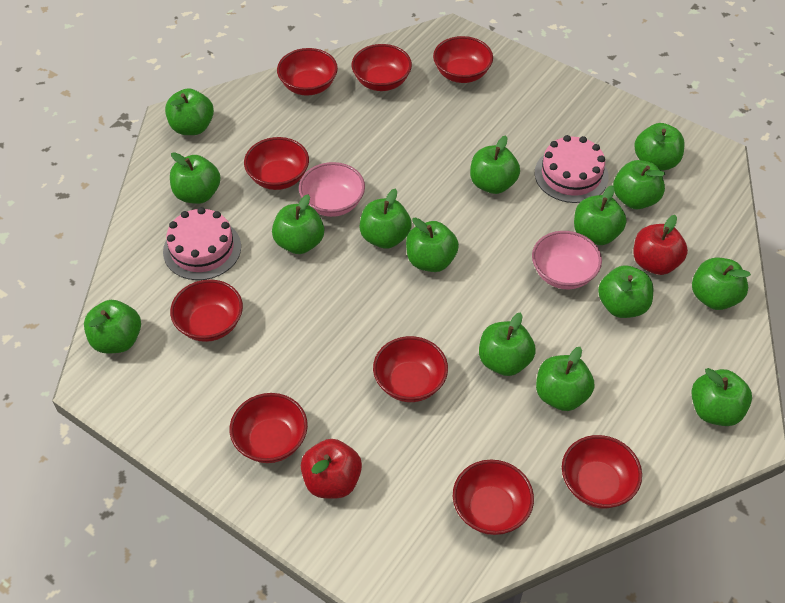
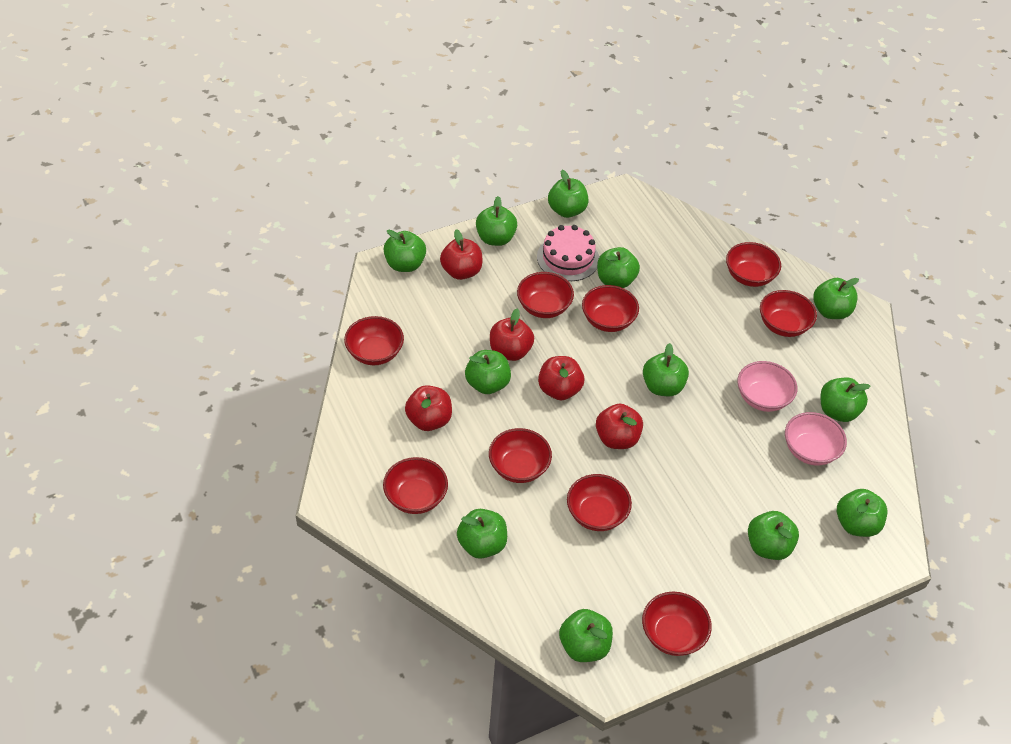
green apple: 15 -> 12
pink cake: 2 -> 1
red apple: 2 -> 5

